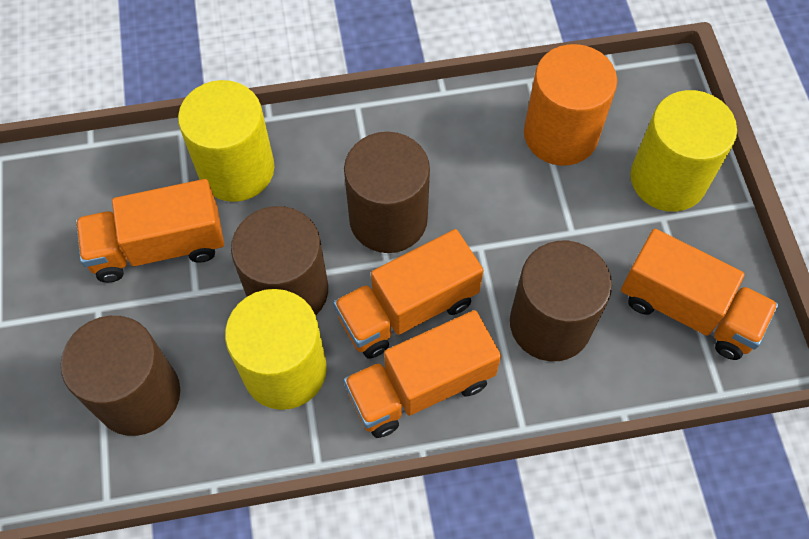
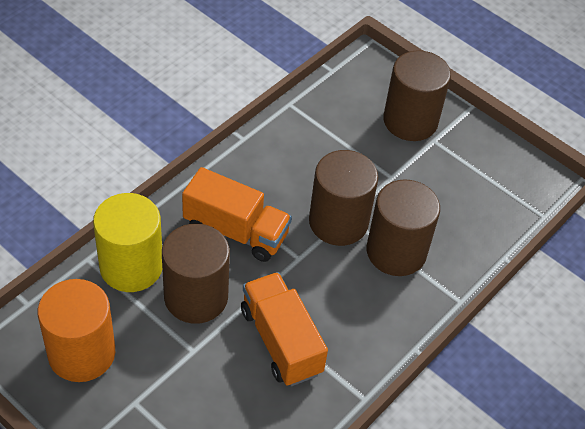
orange truck: 4 -> 2
yellow cylinder: 3 -> 1

